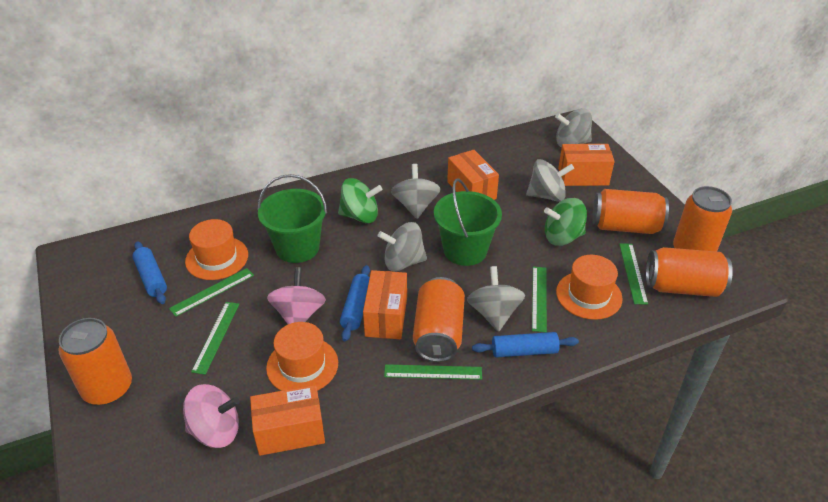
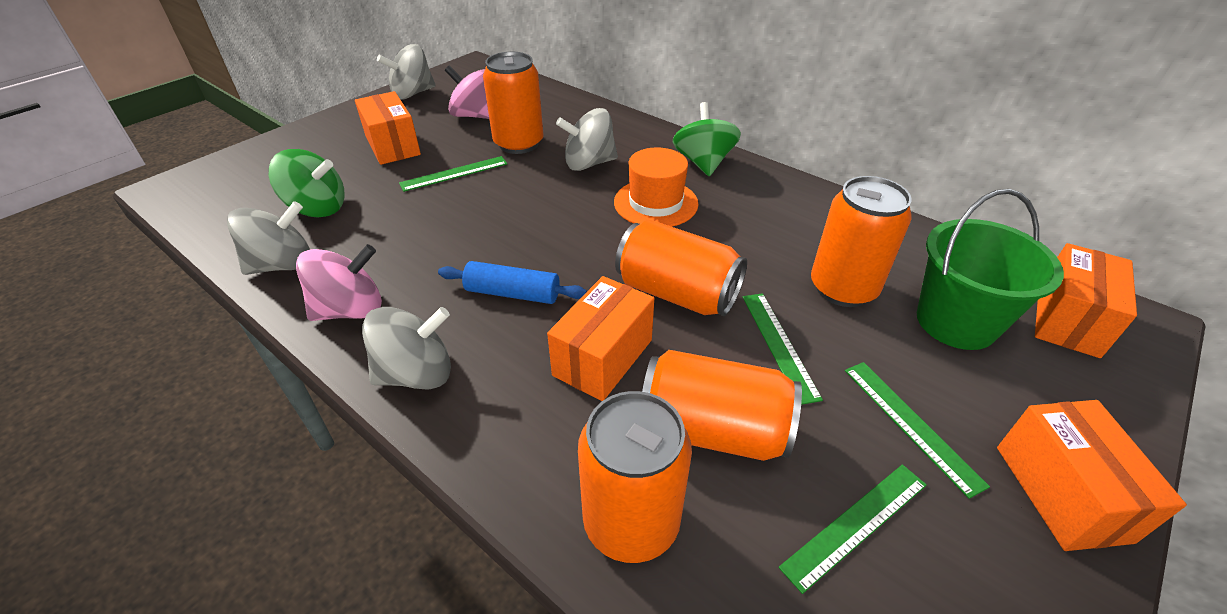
blue rolling pin: 3 -> 1
green bucket: 2 -> 1
green ruler: 5 -> 4
grey spinning top: 5 -> 4
orange hat: 3 -> 1

